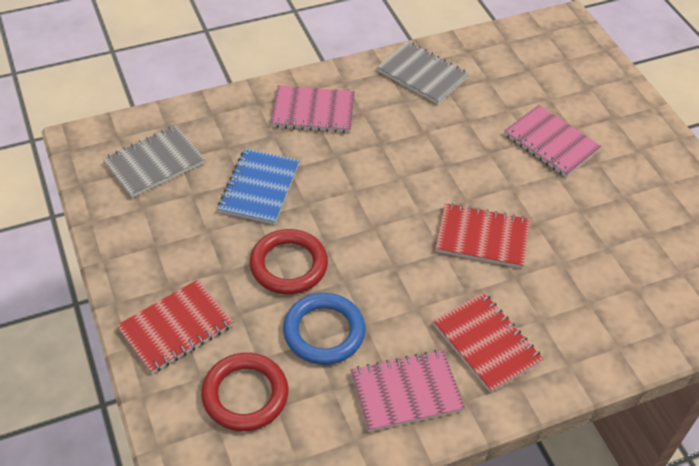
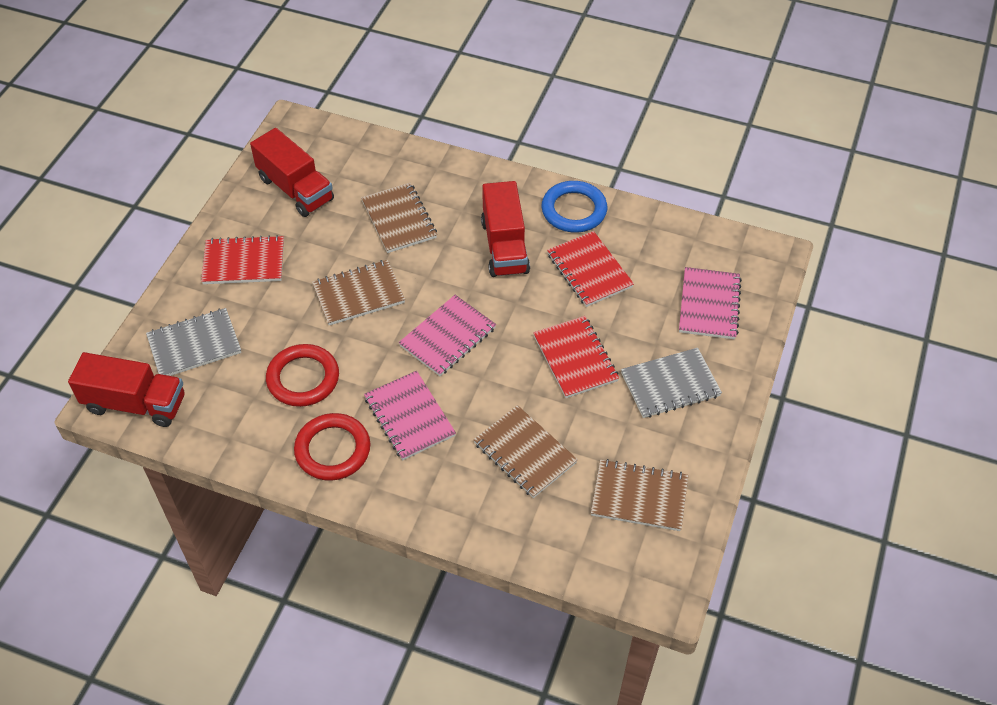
blue notebook: 1 -> 0
brown notebook: 0 -> 4
red truck: 0 -> 3

